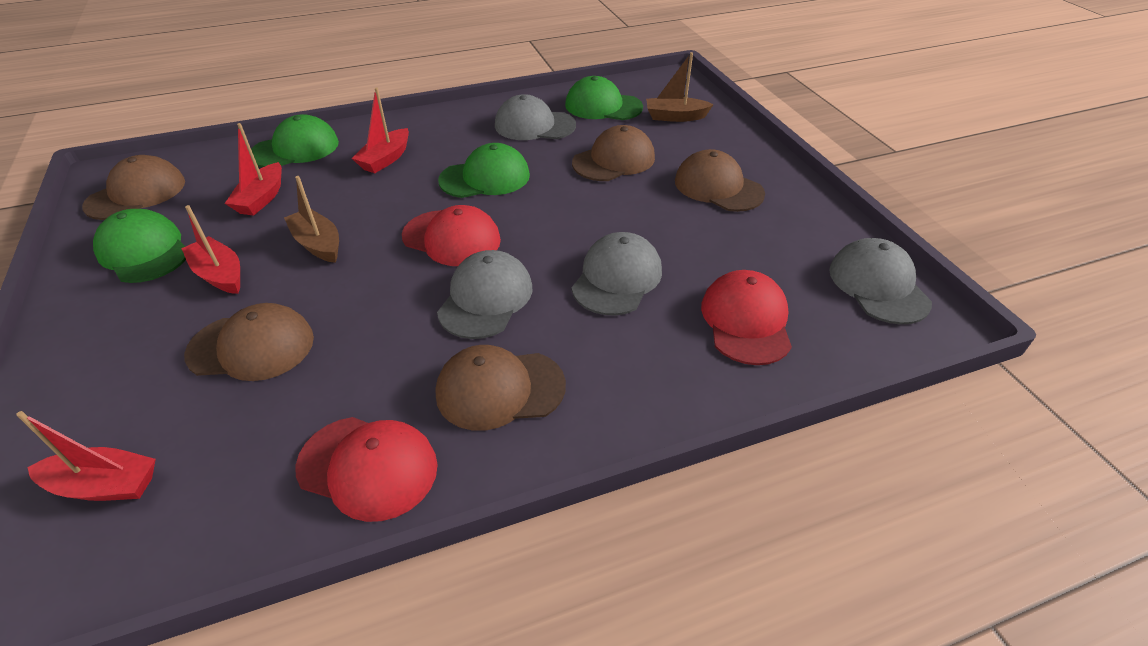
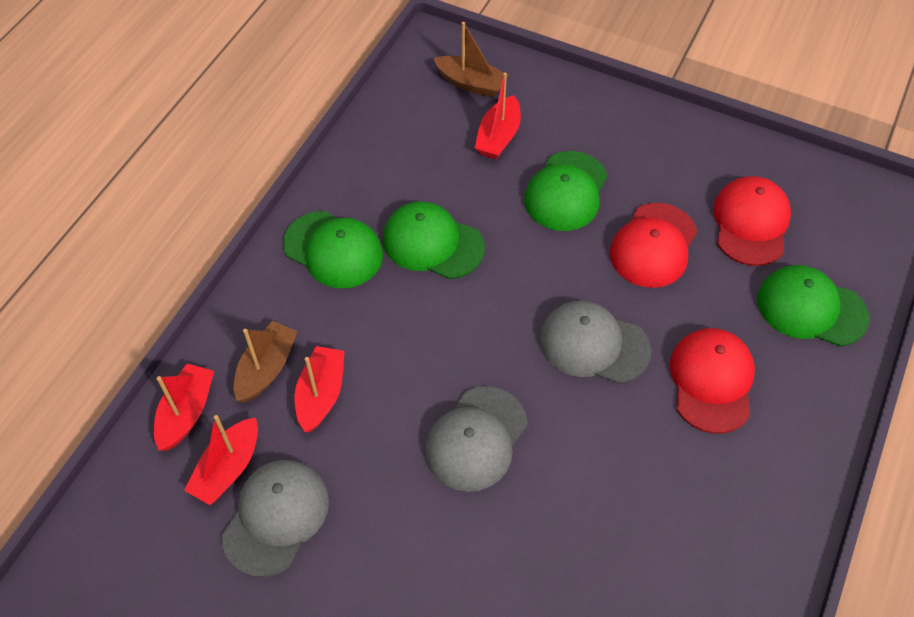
brown cap: 5 -> 0
grey cap: 4 -> 3

